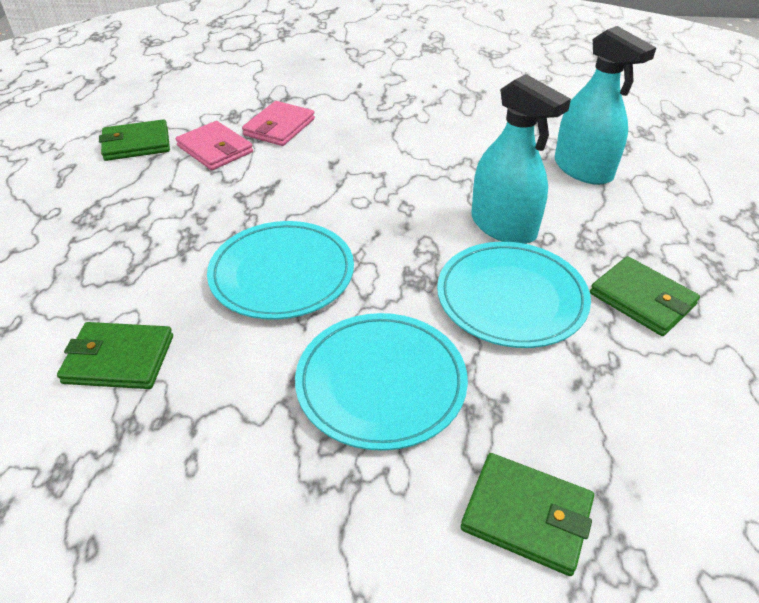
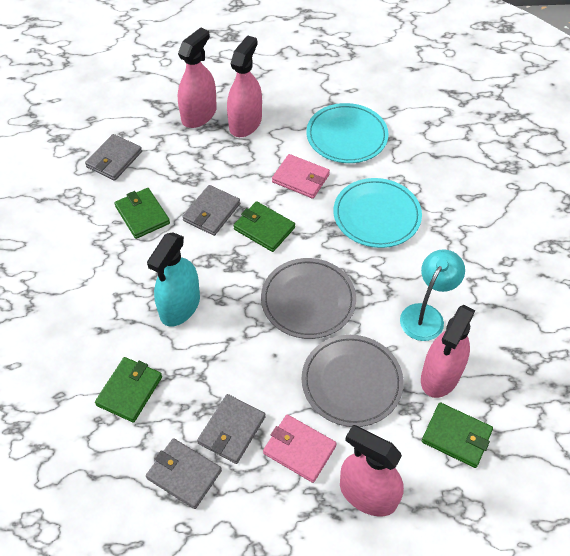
grey plate: 0 -> 2
grey wallet: 0 -> 4
pink spray bottle: 0 -> 4
turquoise lamp: 0 -> 1
turquoise plate: 3 -> 2
turquoise spray bottle: 2 -> 1

